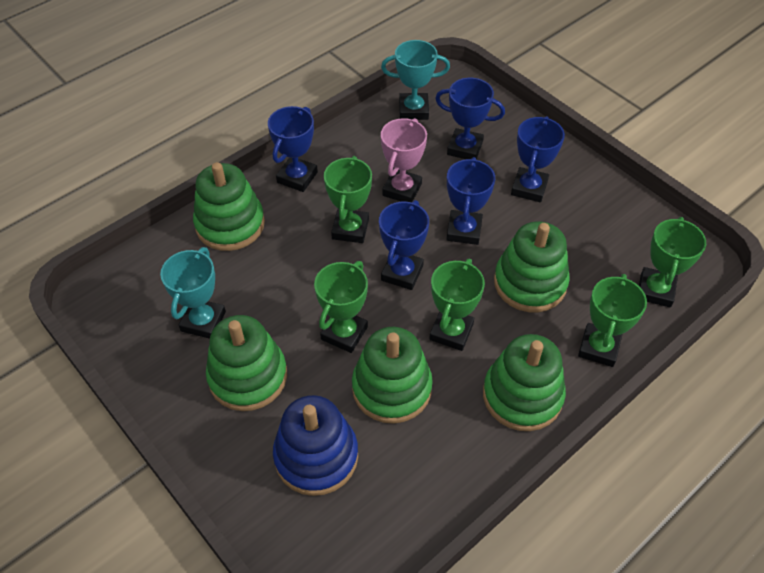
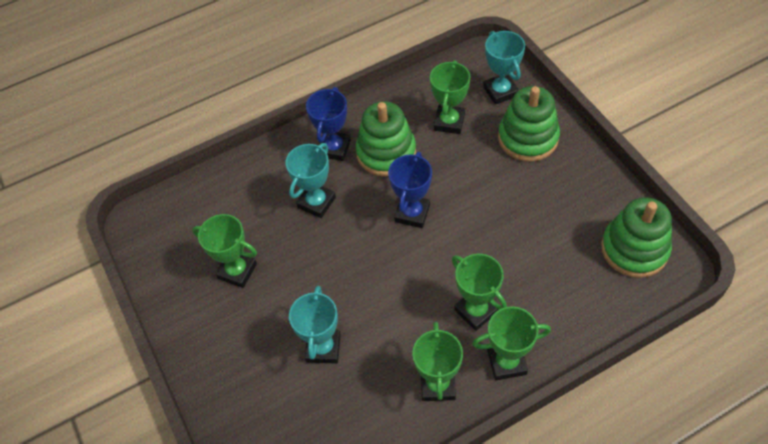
blue stacking toy: 1 -> 0
blue trophy: 5 -> 2
green stacking toy: 5 -> 3
pink trophy: 1 -> 0
turquoise trophy: 2 -> 3

